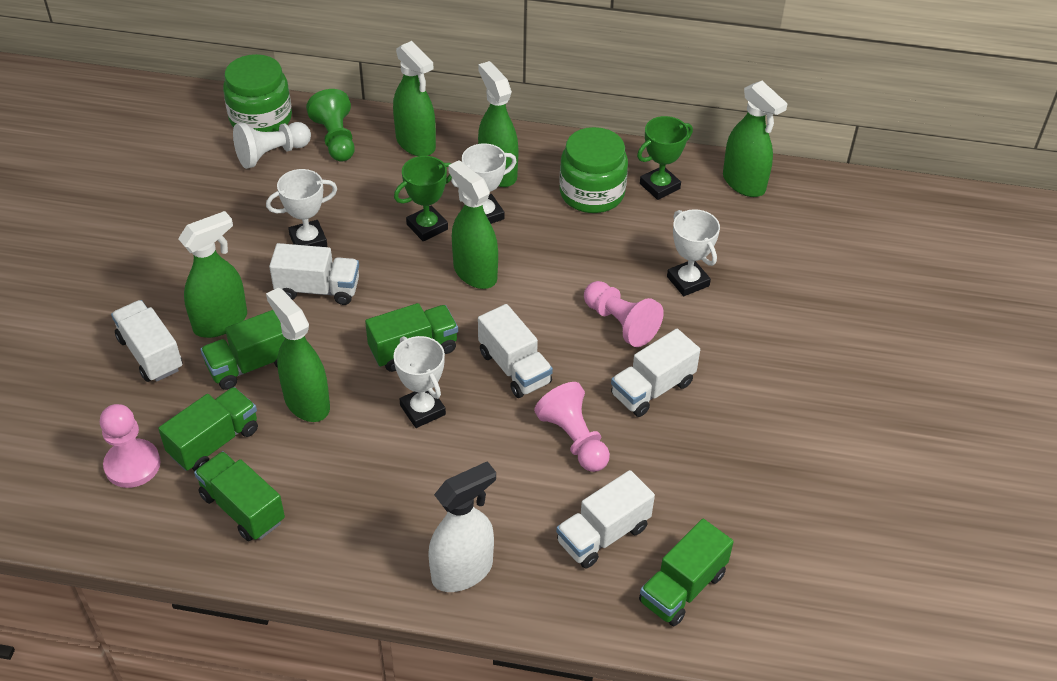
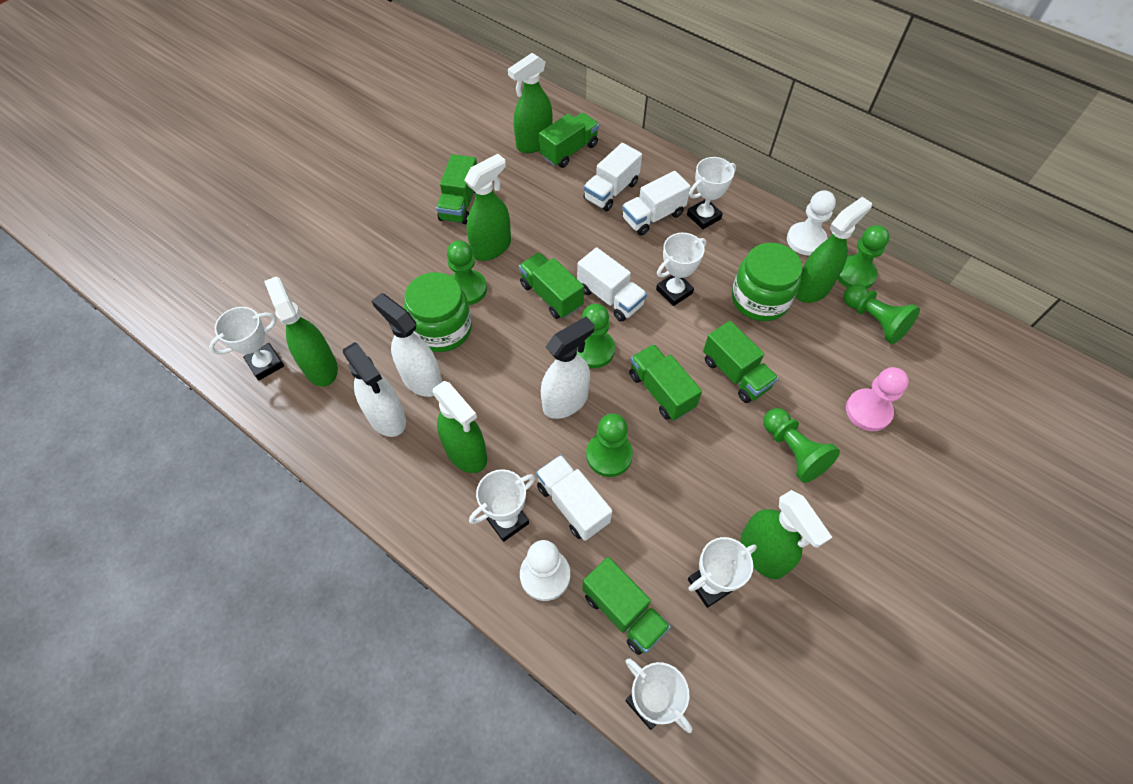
green pawn: 1 -> 6
green trophy: 2 -> 0
green truck: 5 -> 6
pink pawn: 3 -> 1
white pawn: 1 -> 2
white spray bottle: 1 -> 3
white trophy: 4 -> 6
white truck: 5 -> 4

